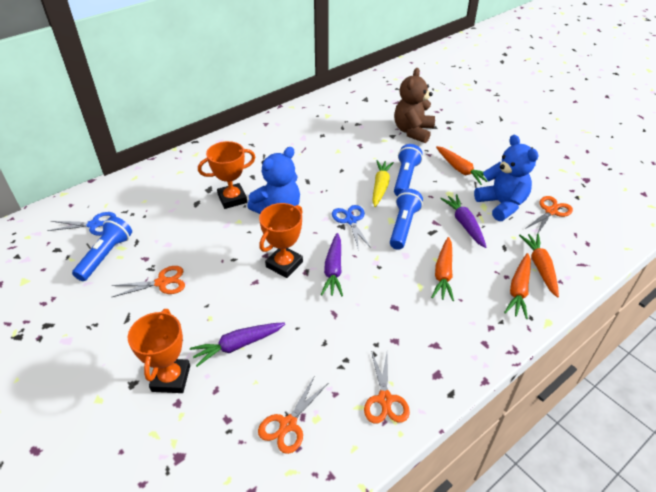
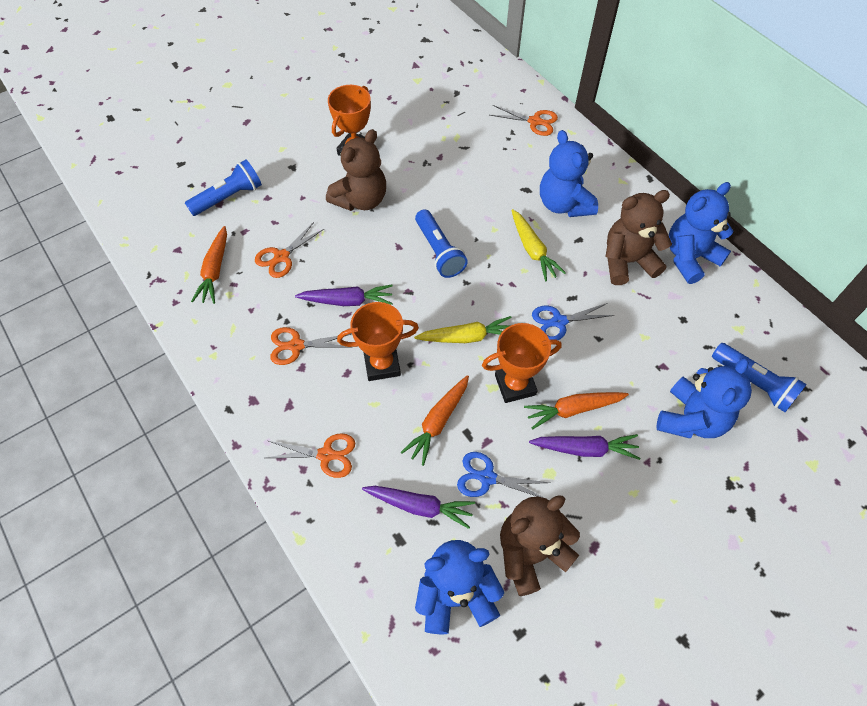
blue teddy bear: 2 -> 4
brown teddy bear: 1 -> 3
orange carrot: 4 -> 3
yellow carrot: 1 -> 2

